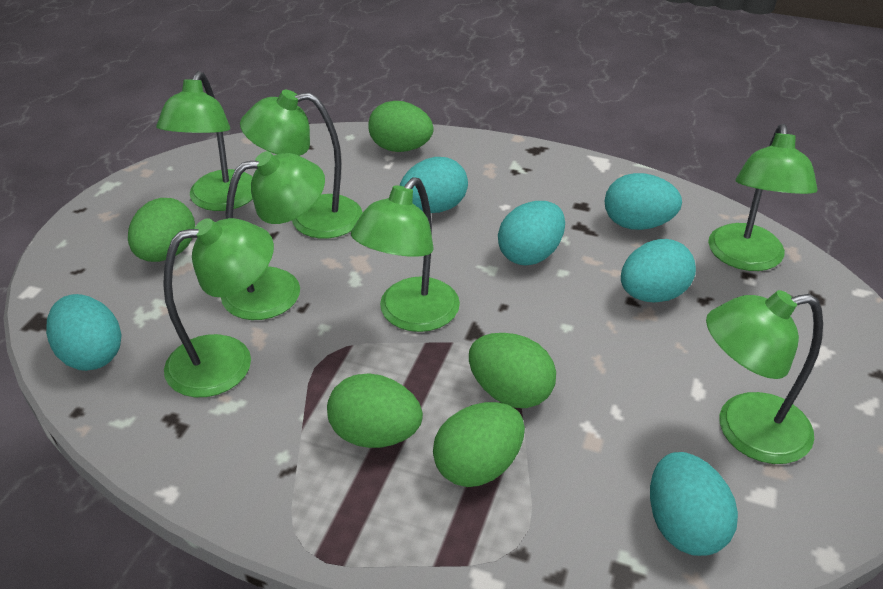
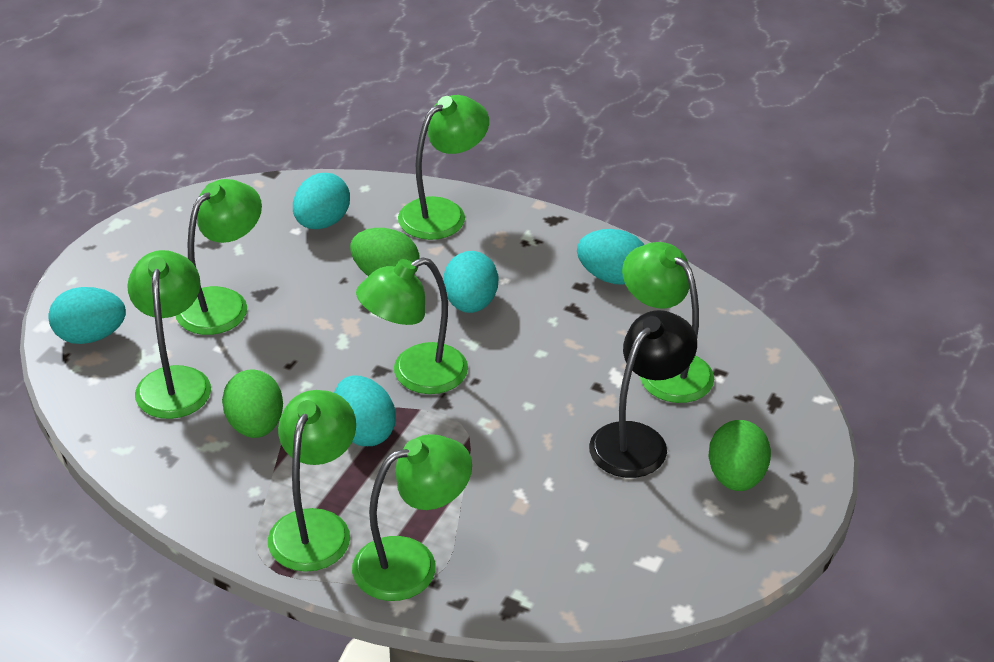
black lamp: 0 -> 1
green egg: 5 -> 3
turquoise egg: 6 -> 5

